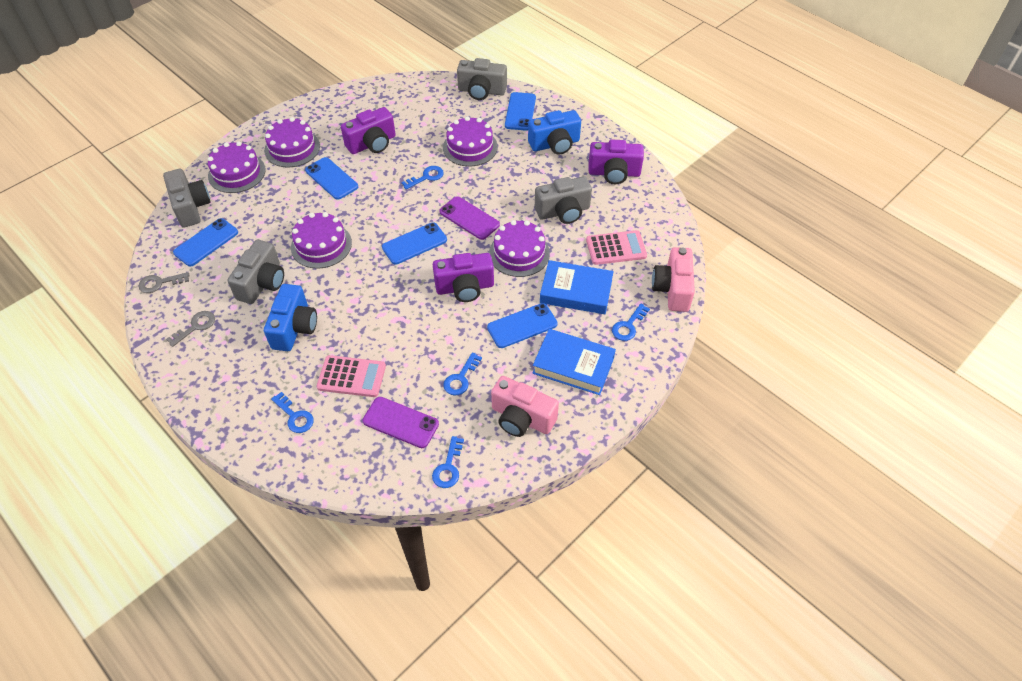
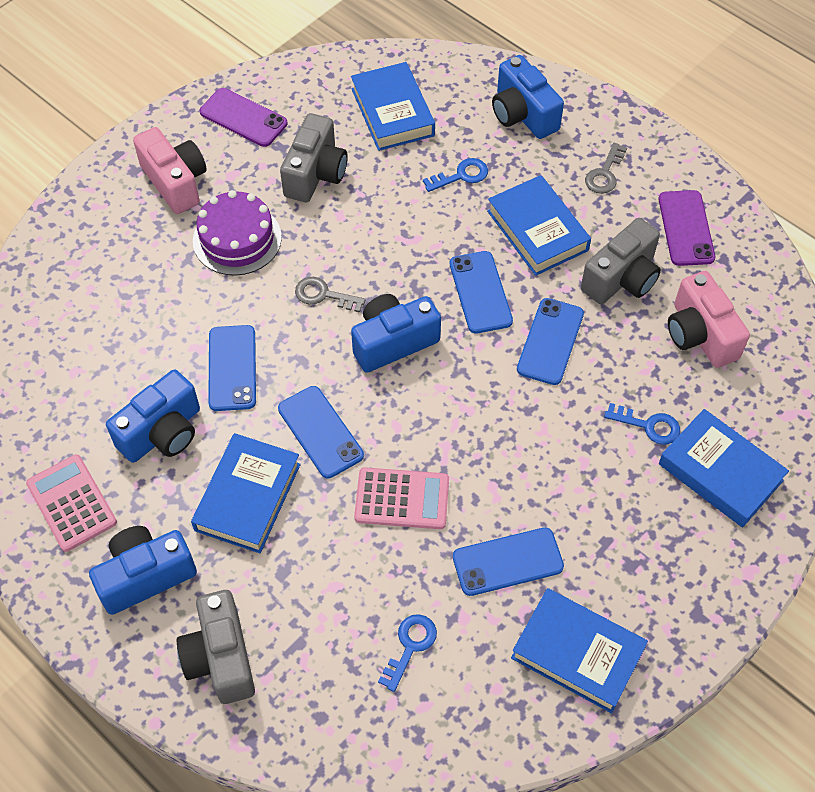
blue book: 2 -> 5
blue camera: 2 -> 4
blue key: 5 -> 3
grey camera: 4 -> 3
purple cake: 5 -> 1
purple camera: 3 -> 0

